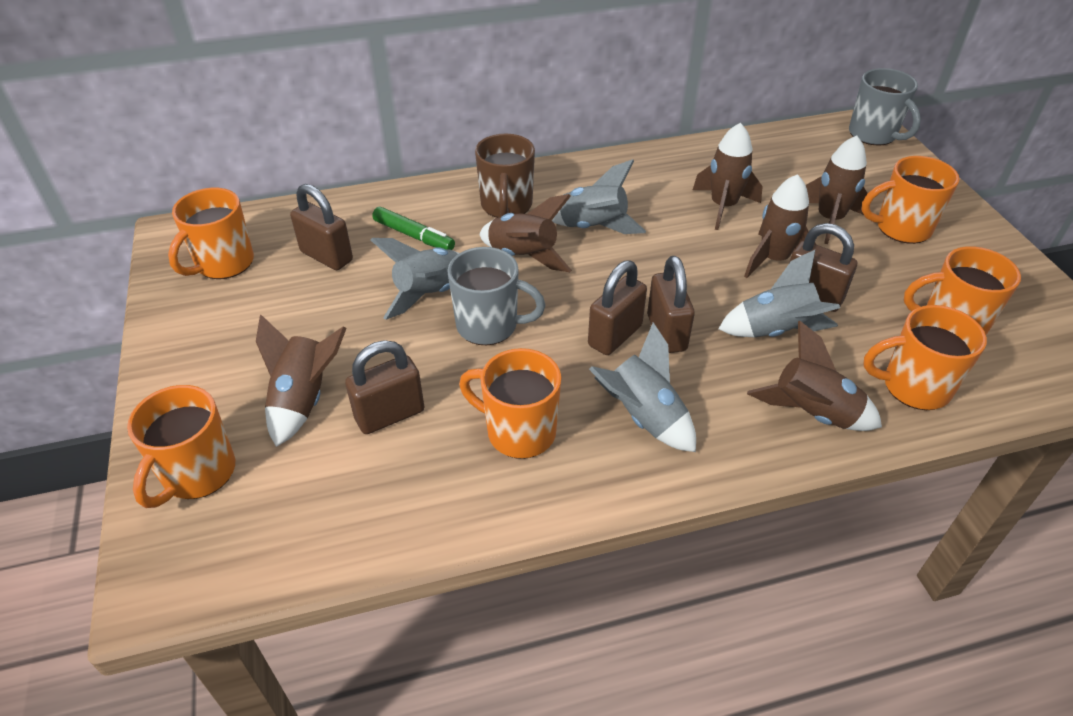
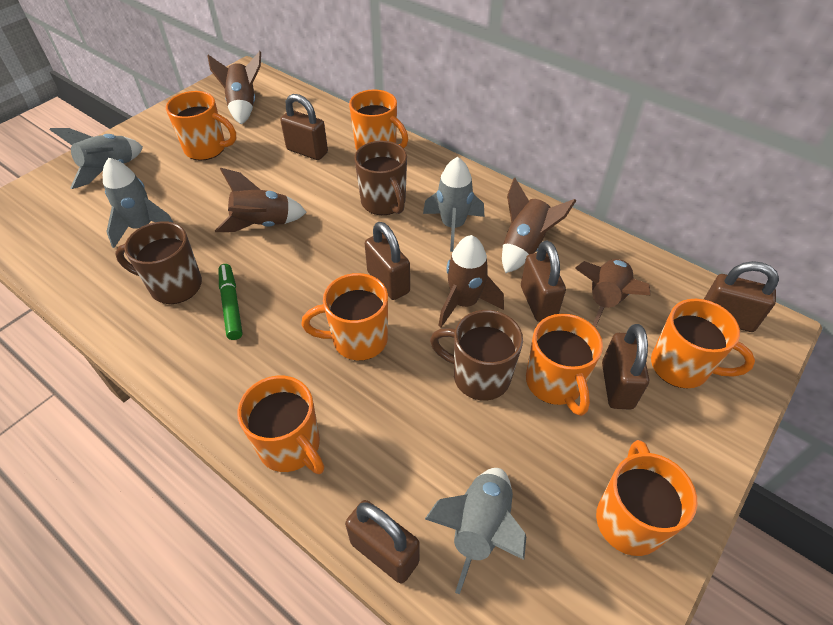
brown mug: 1 -> 3
brown padlock: 5 -> 6
brown rocket: 6 -> 5
grey mug: 2 -> 0
orange mug: 6 -> 7

